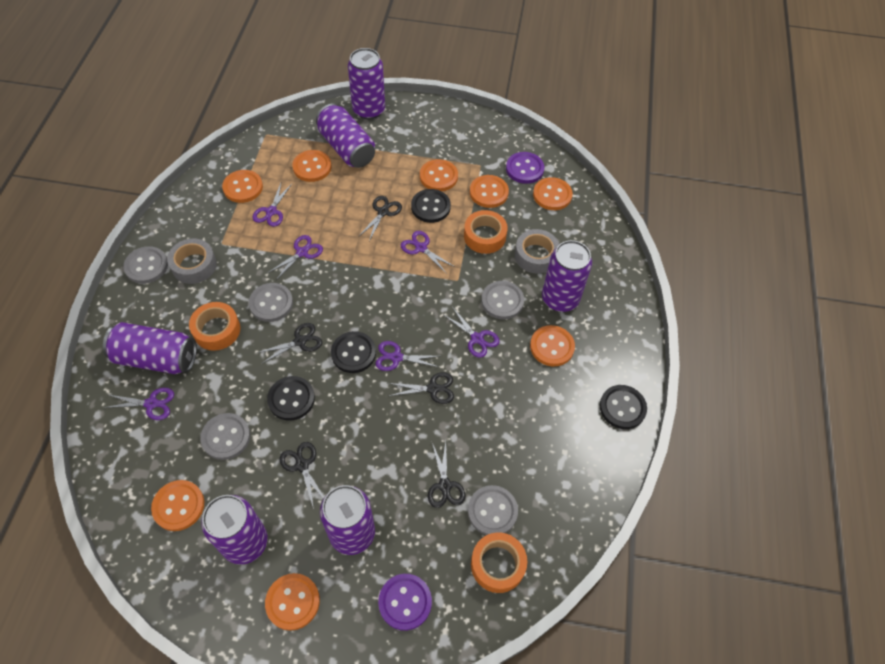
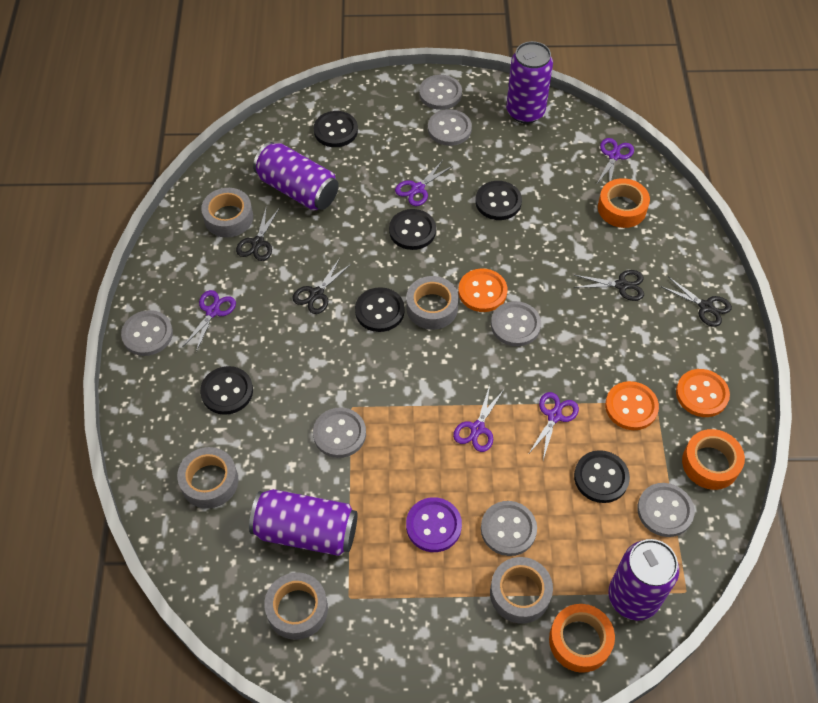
black button: 4 -> 6
black scissors: 5 -> 4
grey button: 5 -> 7
grey tape: 2 -> 5
orange button: 8 -> 3
purple button: 2 -> 1
purple can: 6 -> 4
purple scissors: 6 -> 5

